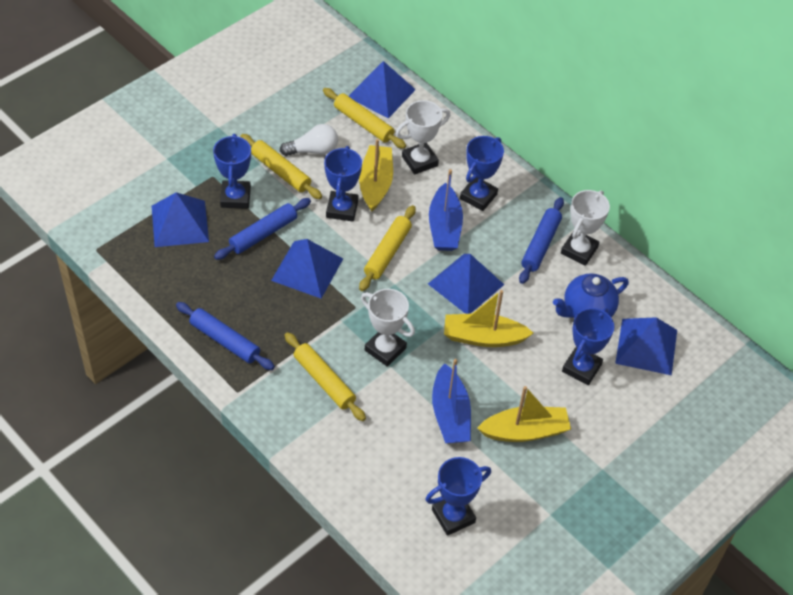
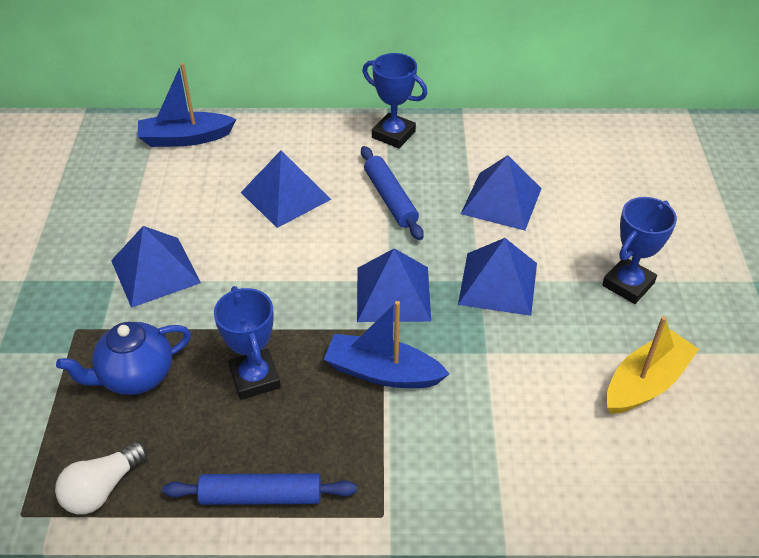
blue rolling pin: 3 -> 2
blue trophy: 5 -> 3
white trophy: 3 -> 0
yellow boat: 3 -> 1
yellow rolling pin: 4 -> 0

